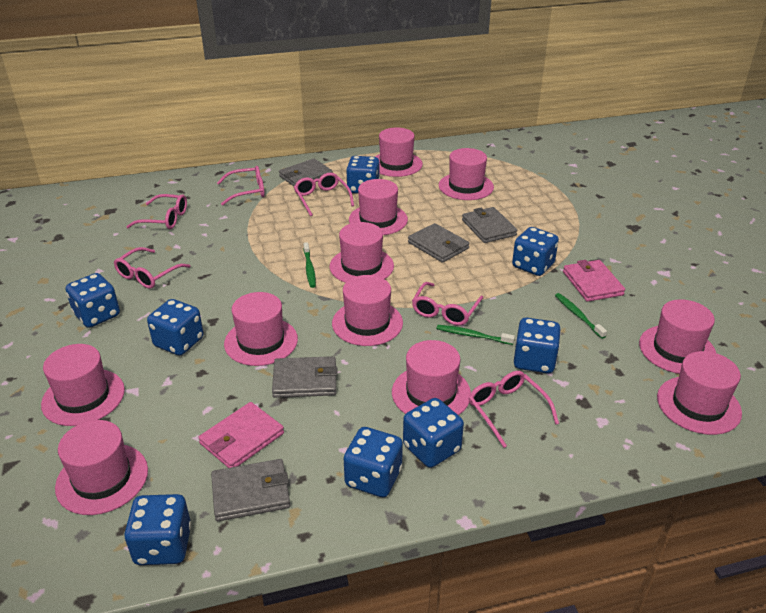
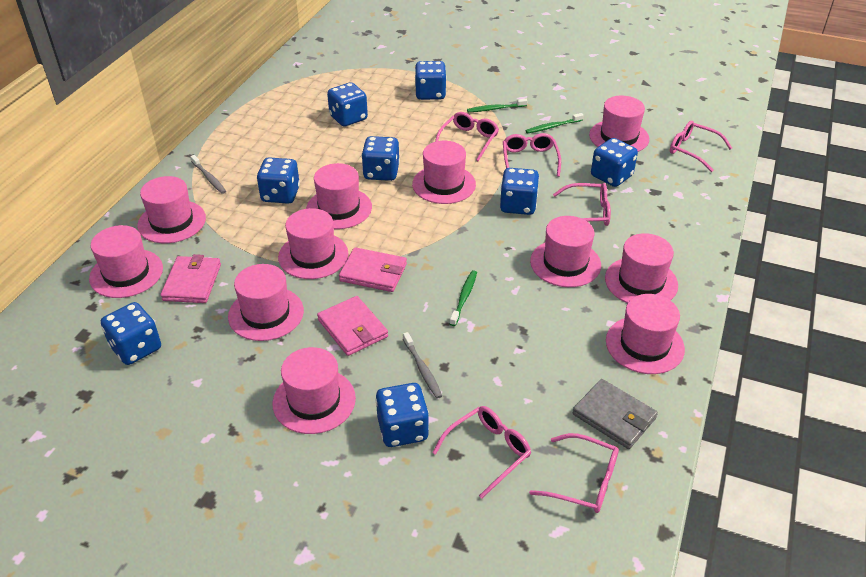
grey toothbrush: 0 -> 2
grey wallet: 5 -> 1
pink wallet: 2 -> 3

